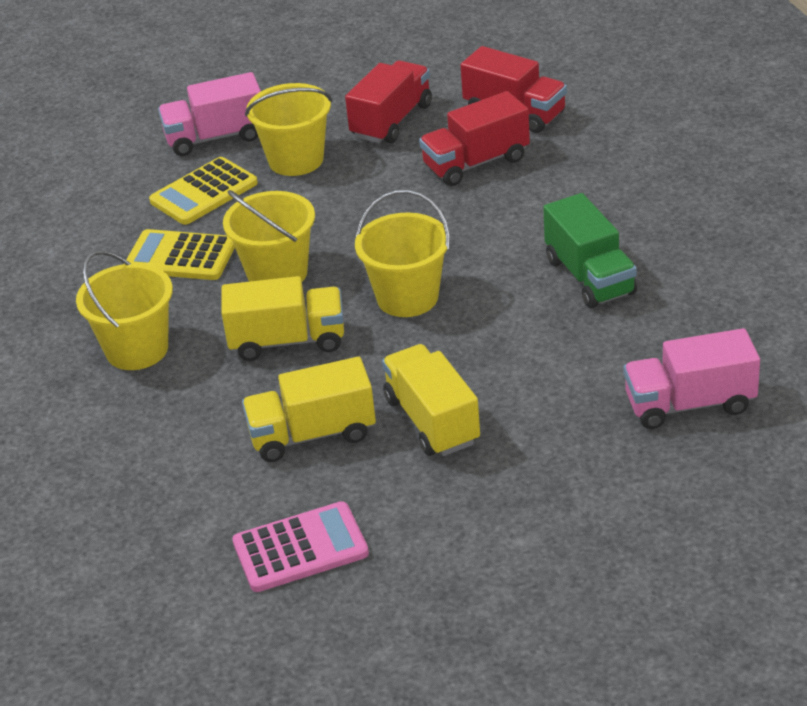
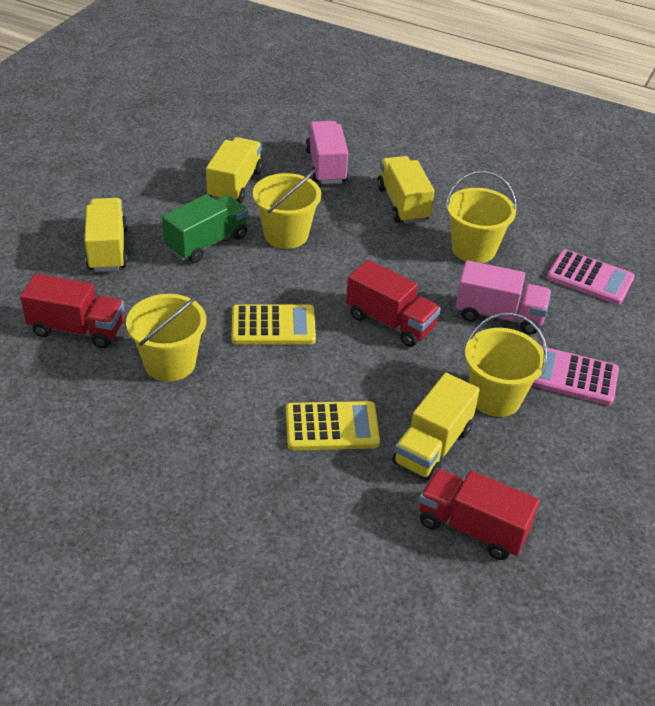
pink calculator: 1 -> 2
yellow truck: 3 -> 4

